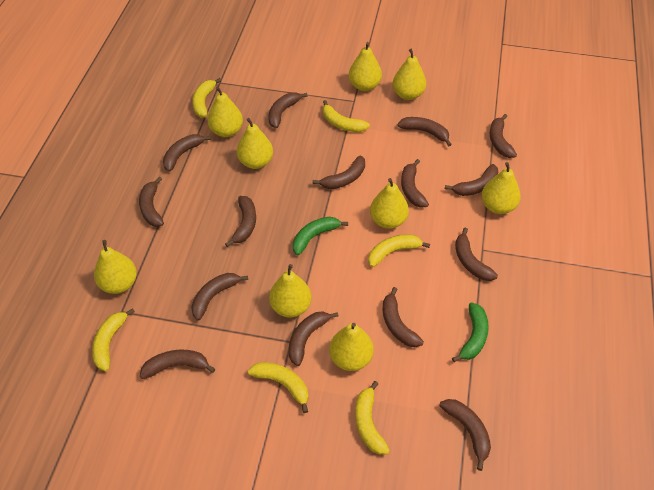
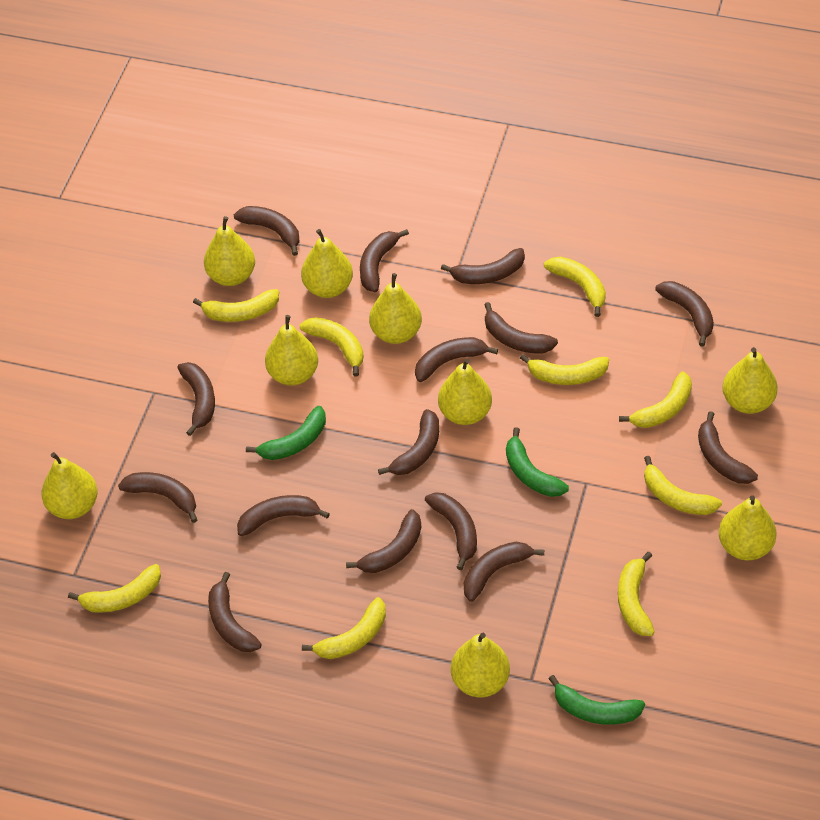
green banana: 2 -> 3
yellow banana: 6 -> 9

